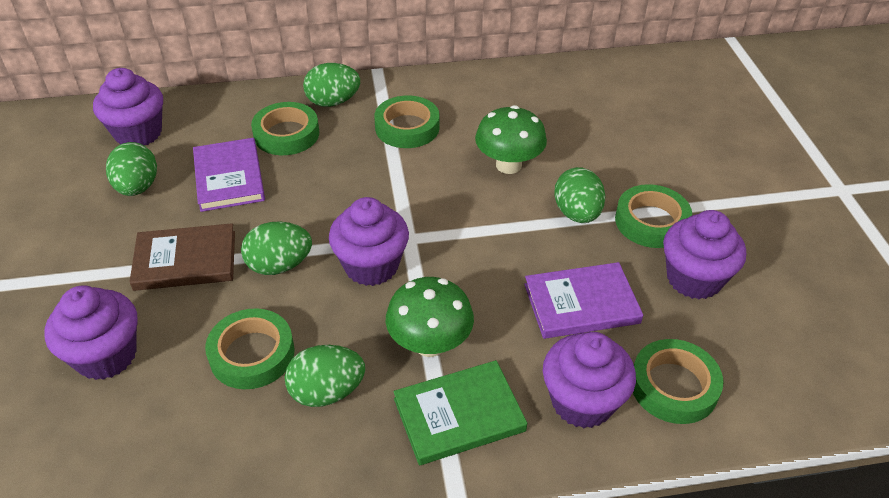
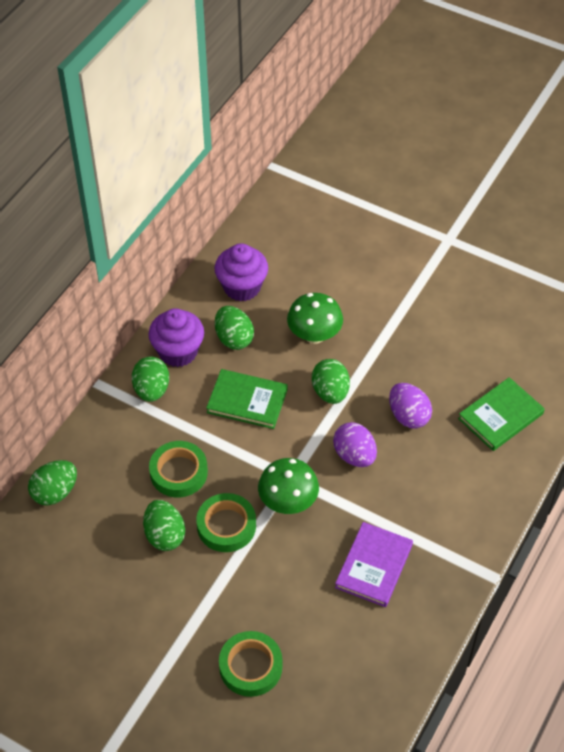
brown book: 1 -> 0
green book: 1 -> 2
green tape: 5 -> 3
purple book: 2 -> 1
purple cupcake: 5 -> 2
purple egg: 0 -> 2

